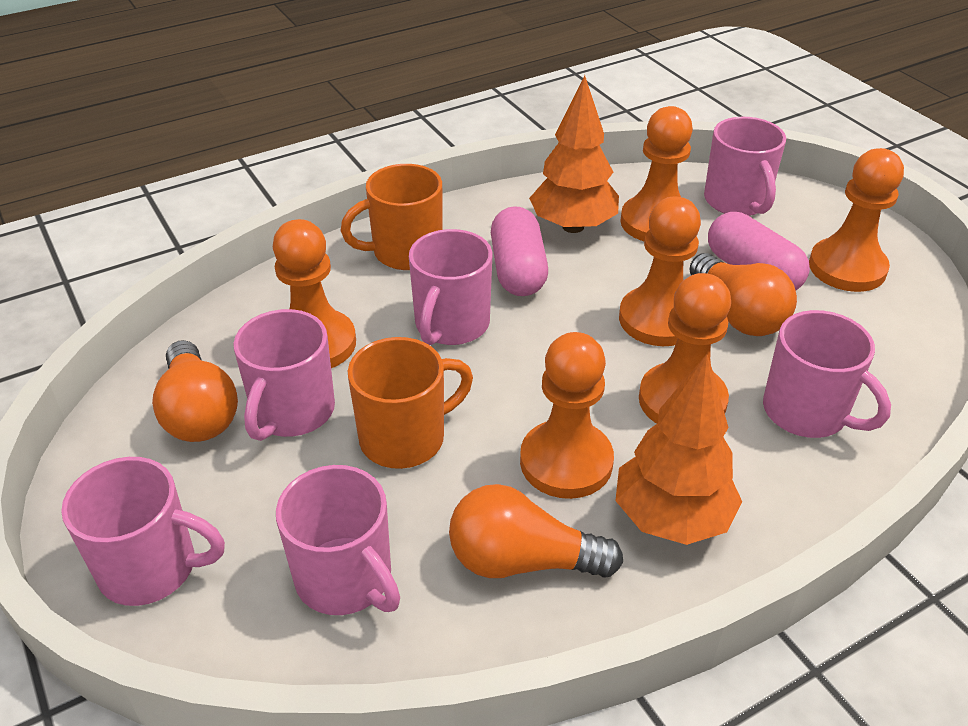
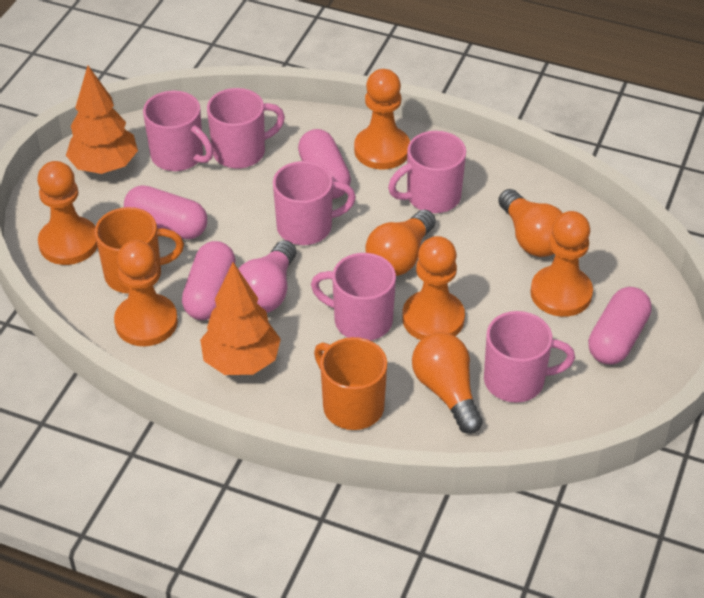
orange pawn: 6 -> 5
pink capsule: 2 -> 4
pink light bulb: 0 -> 1

